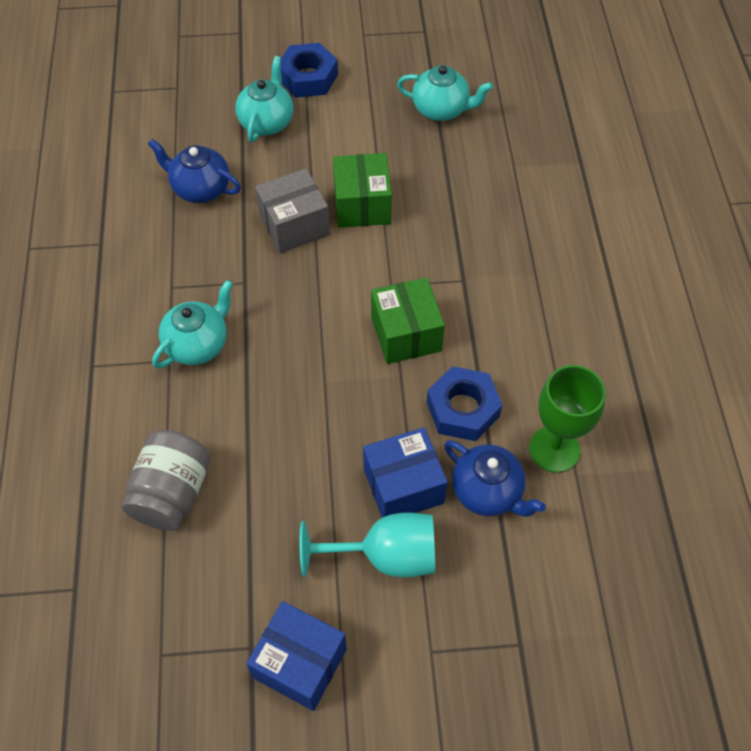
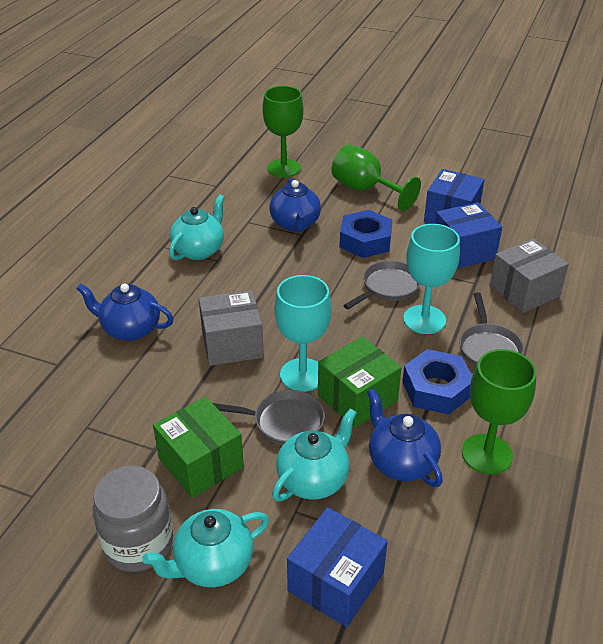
blue box: 2 -> 3
blue teapot: 2 -> 3
green goblet: 1 -> 3
grey box: 1 -> 2
grey pan: 0 -> 3
turquoise goblet: 1 -> 2

